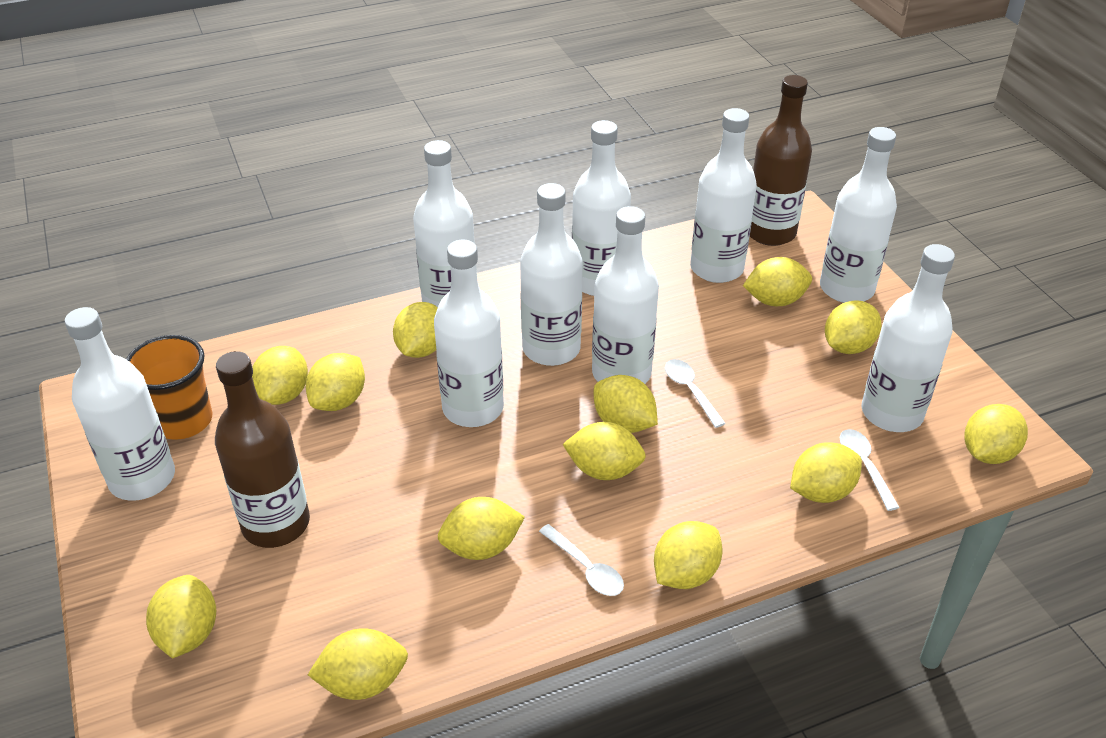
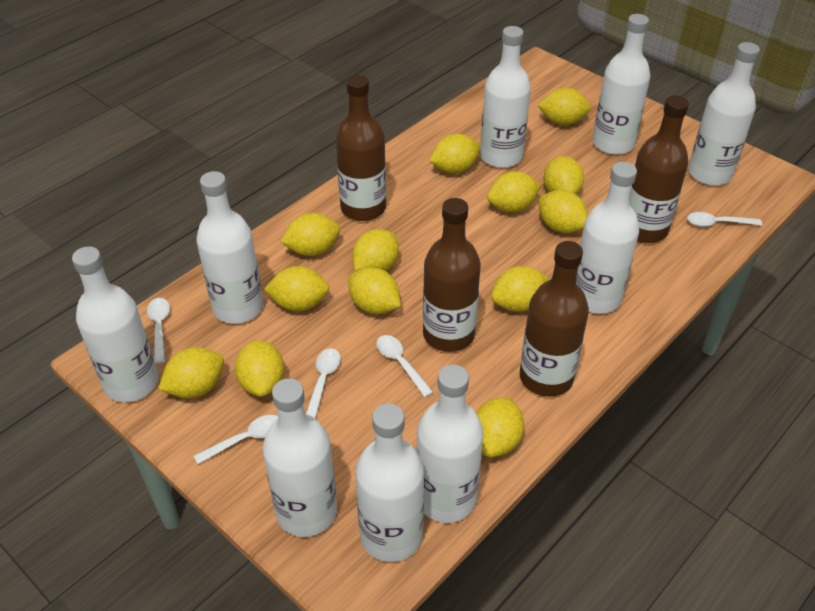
brown bottle: 2 -> 4
orange cup: 1 -> 0
white spoon: 3 -> 5

